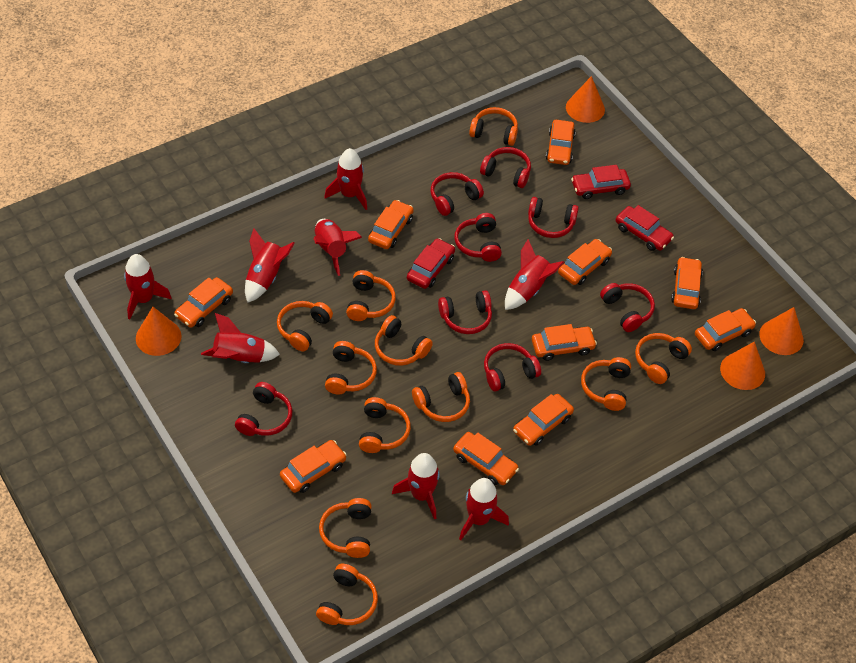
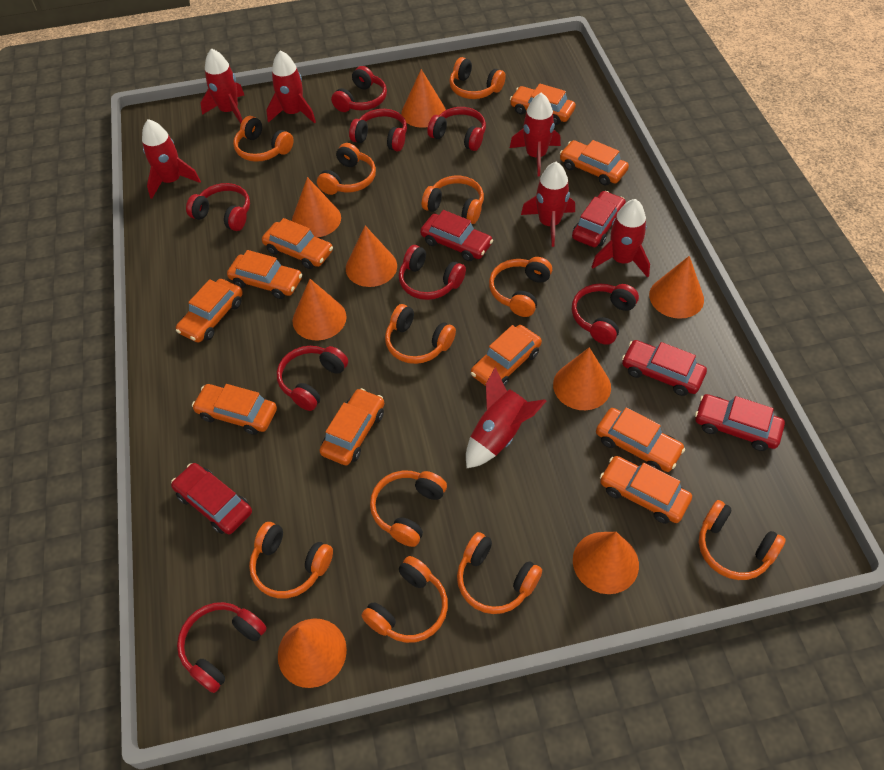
orange cone: 4 -> 8
red car: 3 -> 5
red rocket: 8 -> 7

